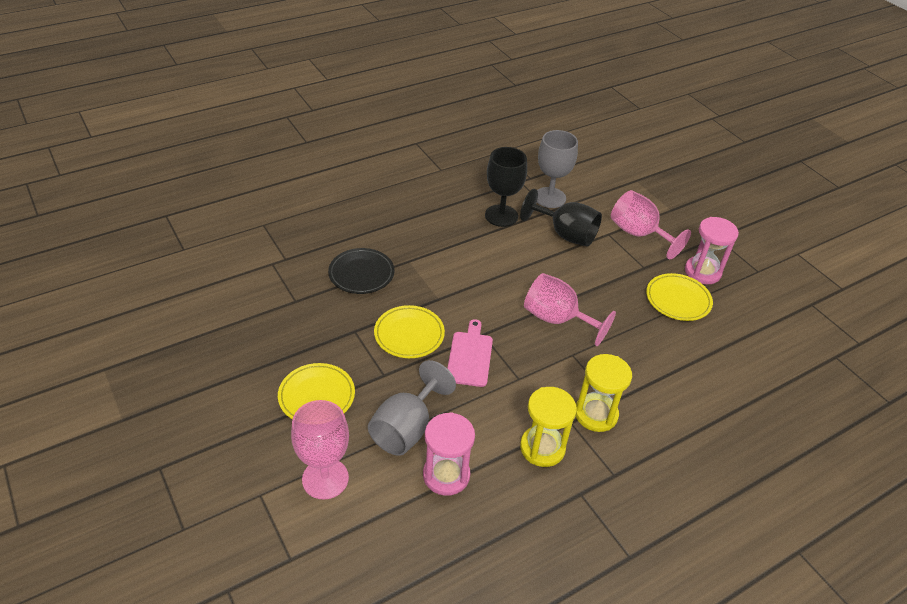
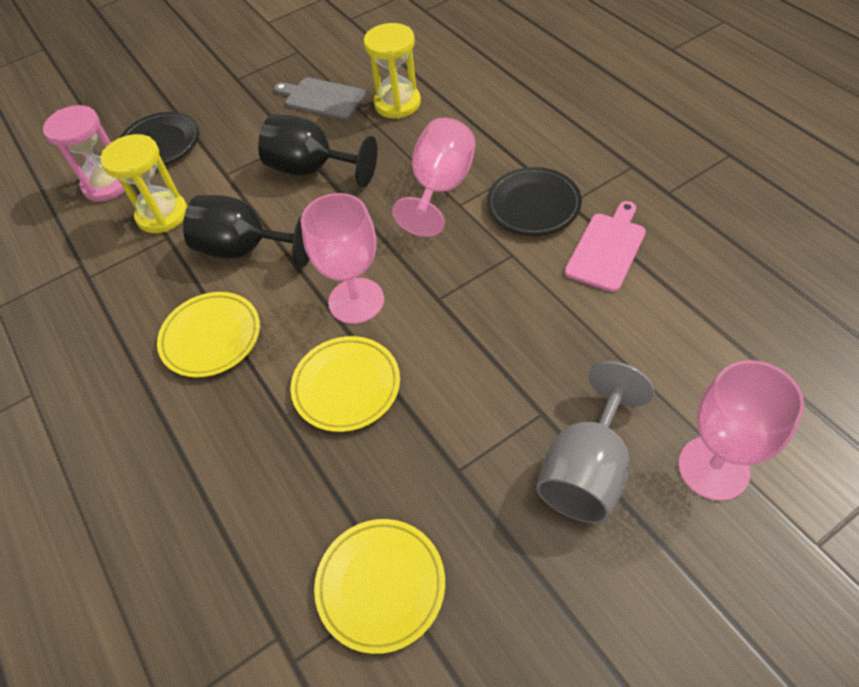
black plate: 1 -> 2
grey cutting board: 0 -> 1
grey goblet: 2 -> 1
pink hourglass: 2 -> 1

